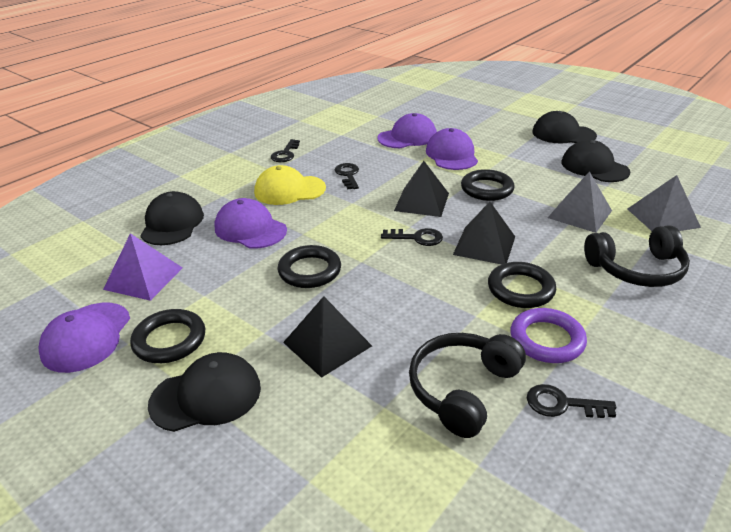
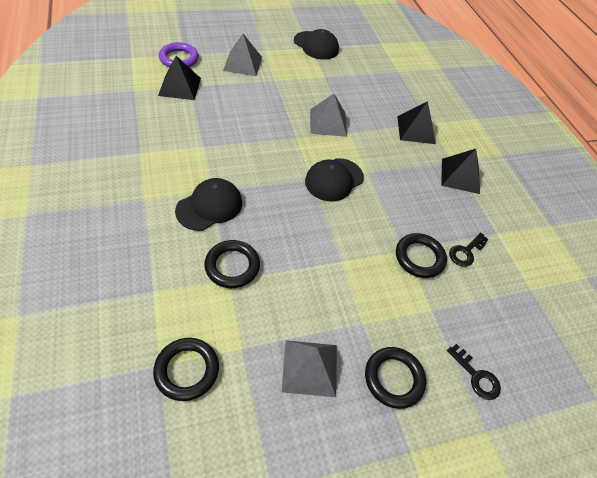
black cap: 4 -> 3
black headphones: 2 -> 0
black key: 4 -> 2
grey pyramid: 2 -> 3
purple cap: 4 -> 0
purple pyramid: 1 -> 0
yellow cap: 1 -> 0

